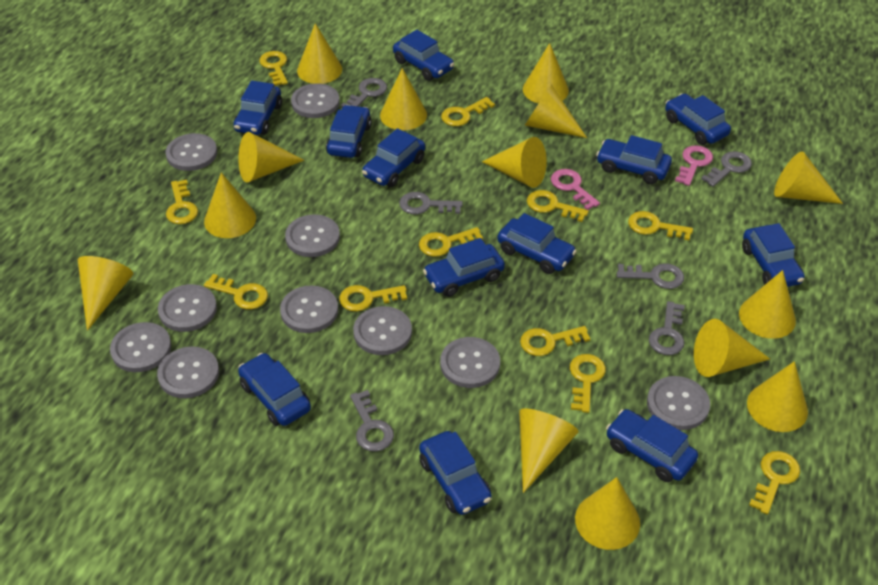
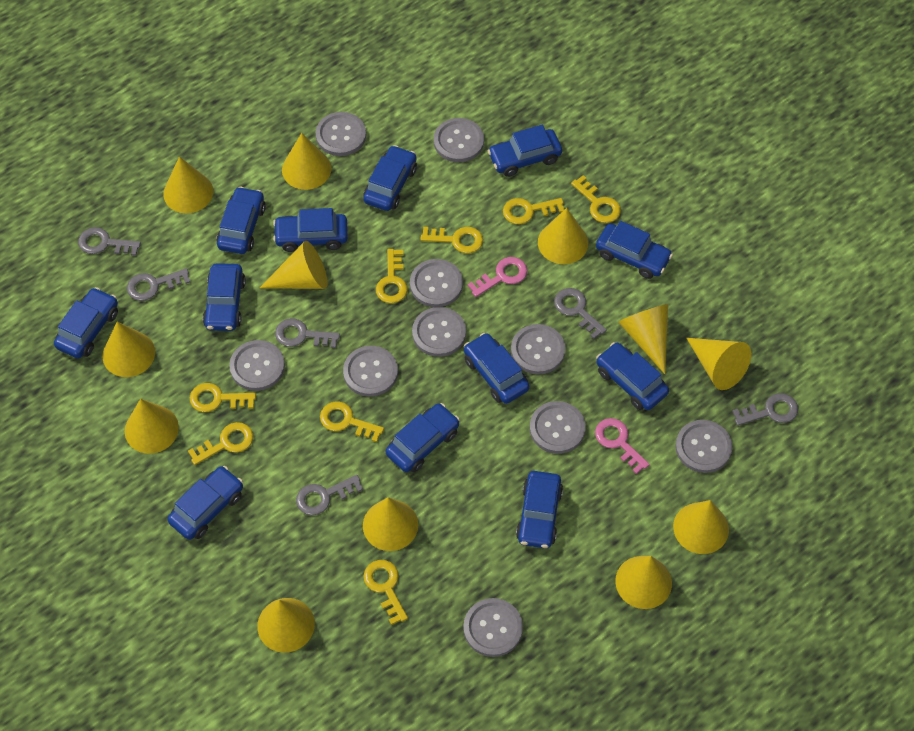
yellow cone: 14 -> 12
yellow key: 11 -> 8

